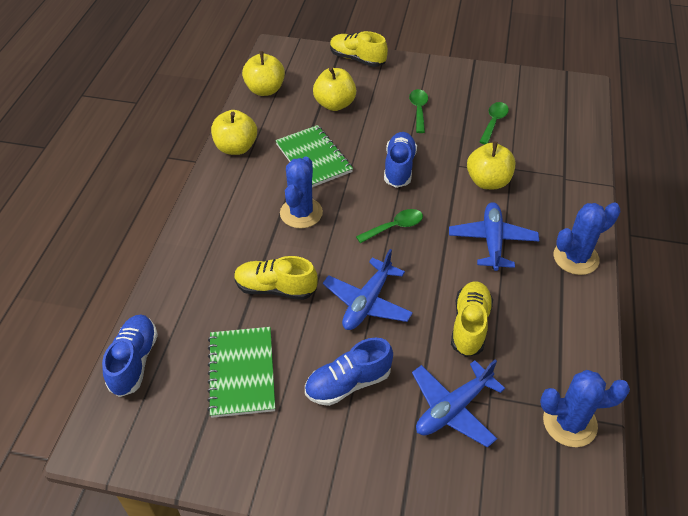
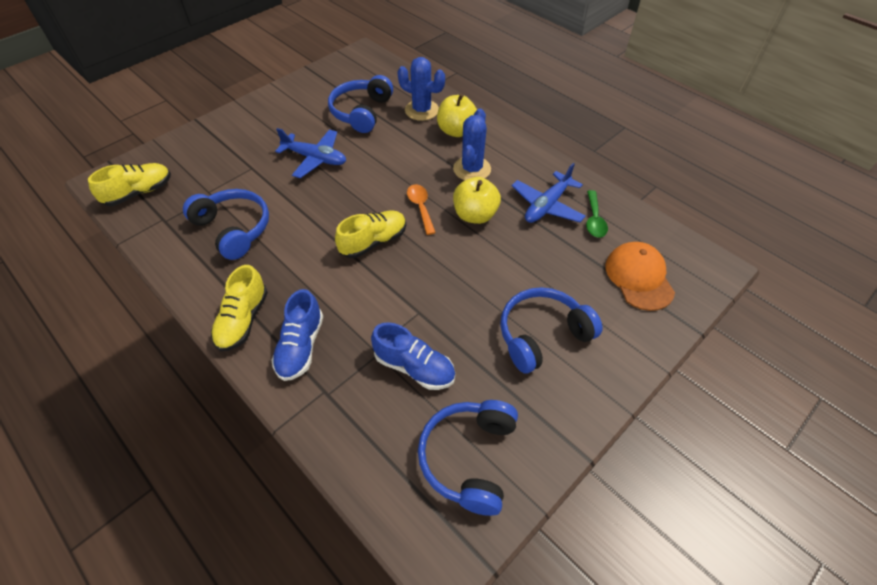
blue cactus: 3 -> 2
blue headphones: 0 -> 4
blue plane: 3 -> 2
blue shoe: 3 -> 2
green notebook: 2 -> 0
green spoon: 3 -> 1
orange cap: 0 -> 1
orange spoon: 0 -> 1
yellow apple: 4 -> 2

